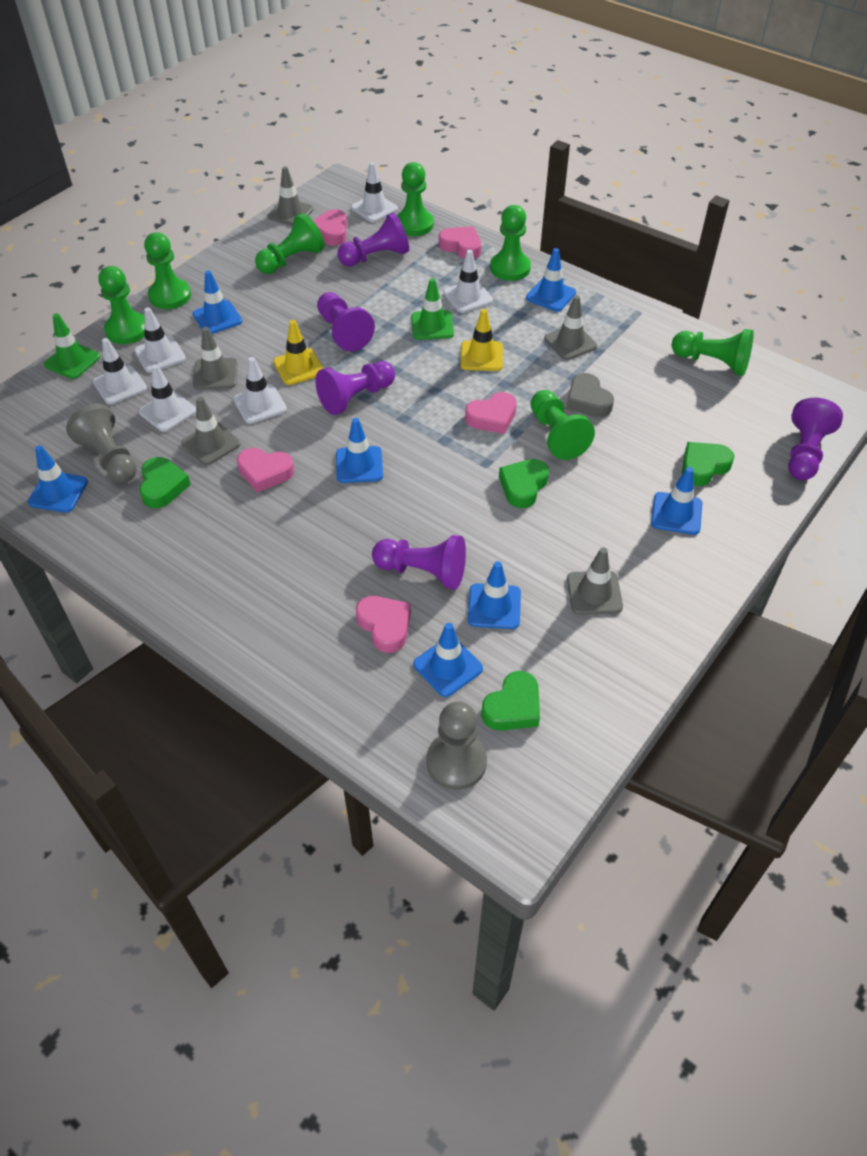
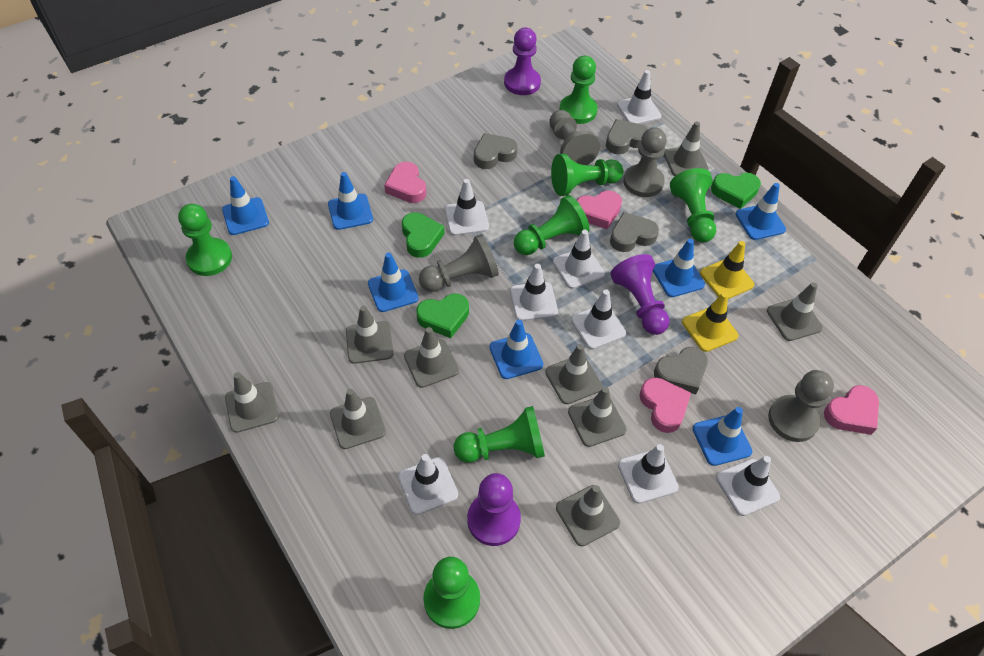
green heart: 4 -> 3
green traffic cone: 2 -> 0
grey heart: 1 -> 4
grey pawn: 2 -> 4
grey traffic cone: 5 -> 9
pink heart: 5 -> 4
purple pawn: 5 -> 3
white traffic cone: 6 -> 8

